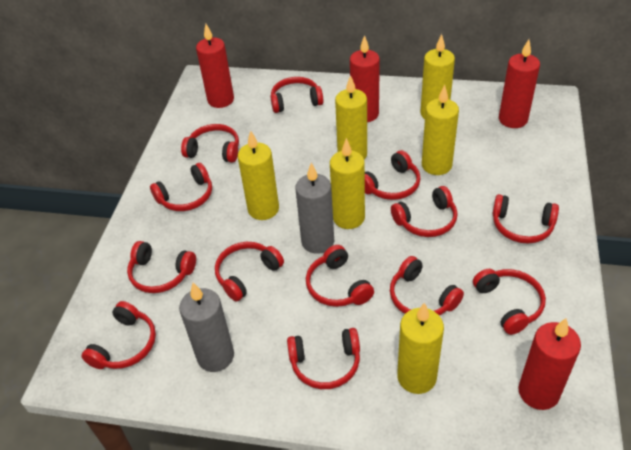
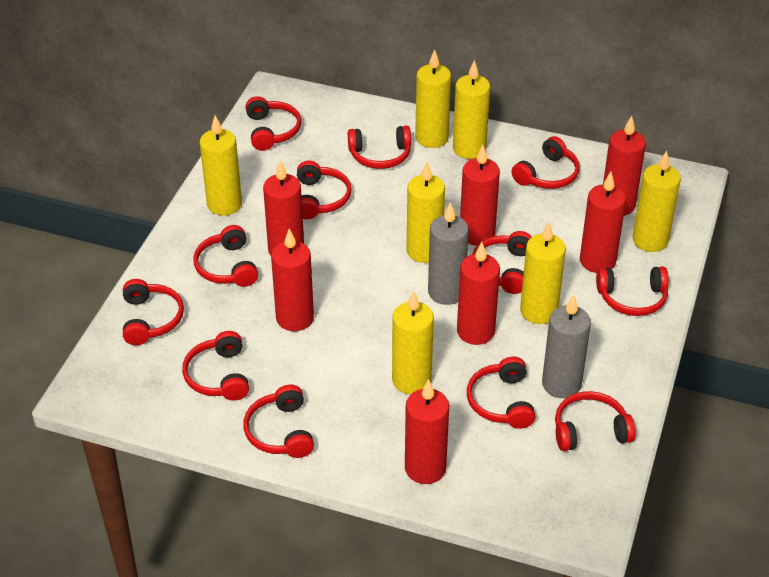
red candle: 4 -> 7
red headphones: 13 -> 12
yellow candle: 6 -> 7

